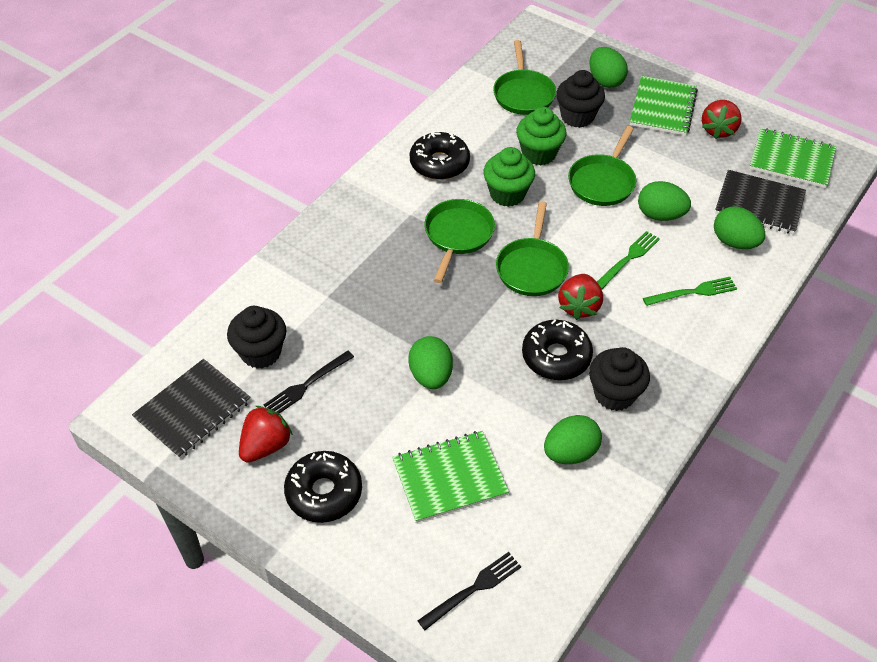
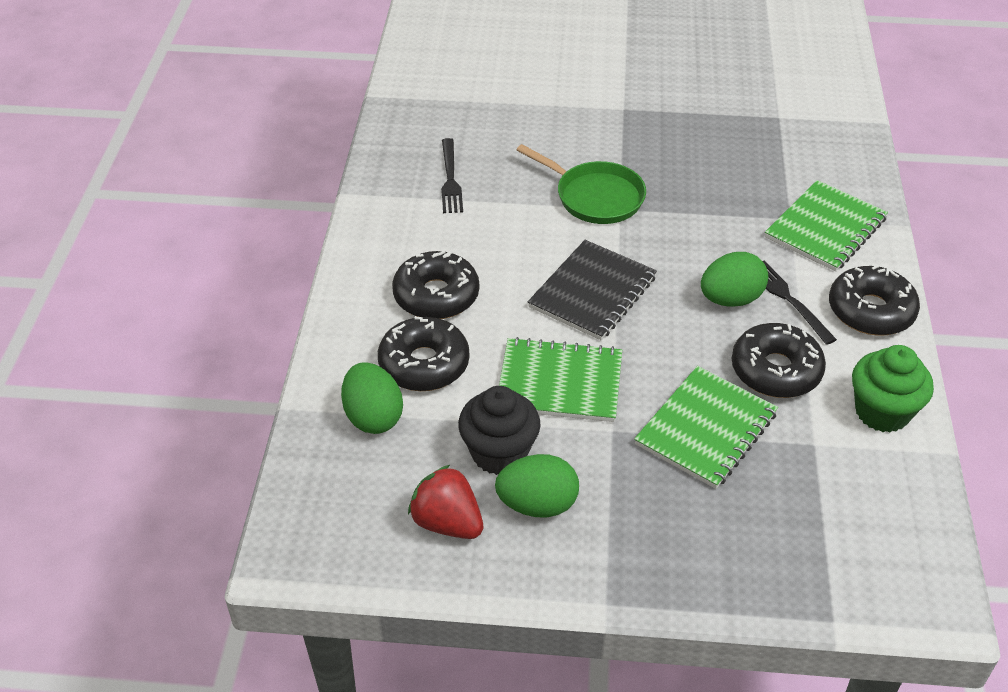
black cupcake: 3 -> 1
black donut: 3 -> 4
black notebook: 2 -> 1
green cupcake: 2 -> 1
green egg: 5 -> 3
green fork: 2 -> 0
green pan: 4 -> 1
red strawberry: 3 -> 1

